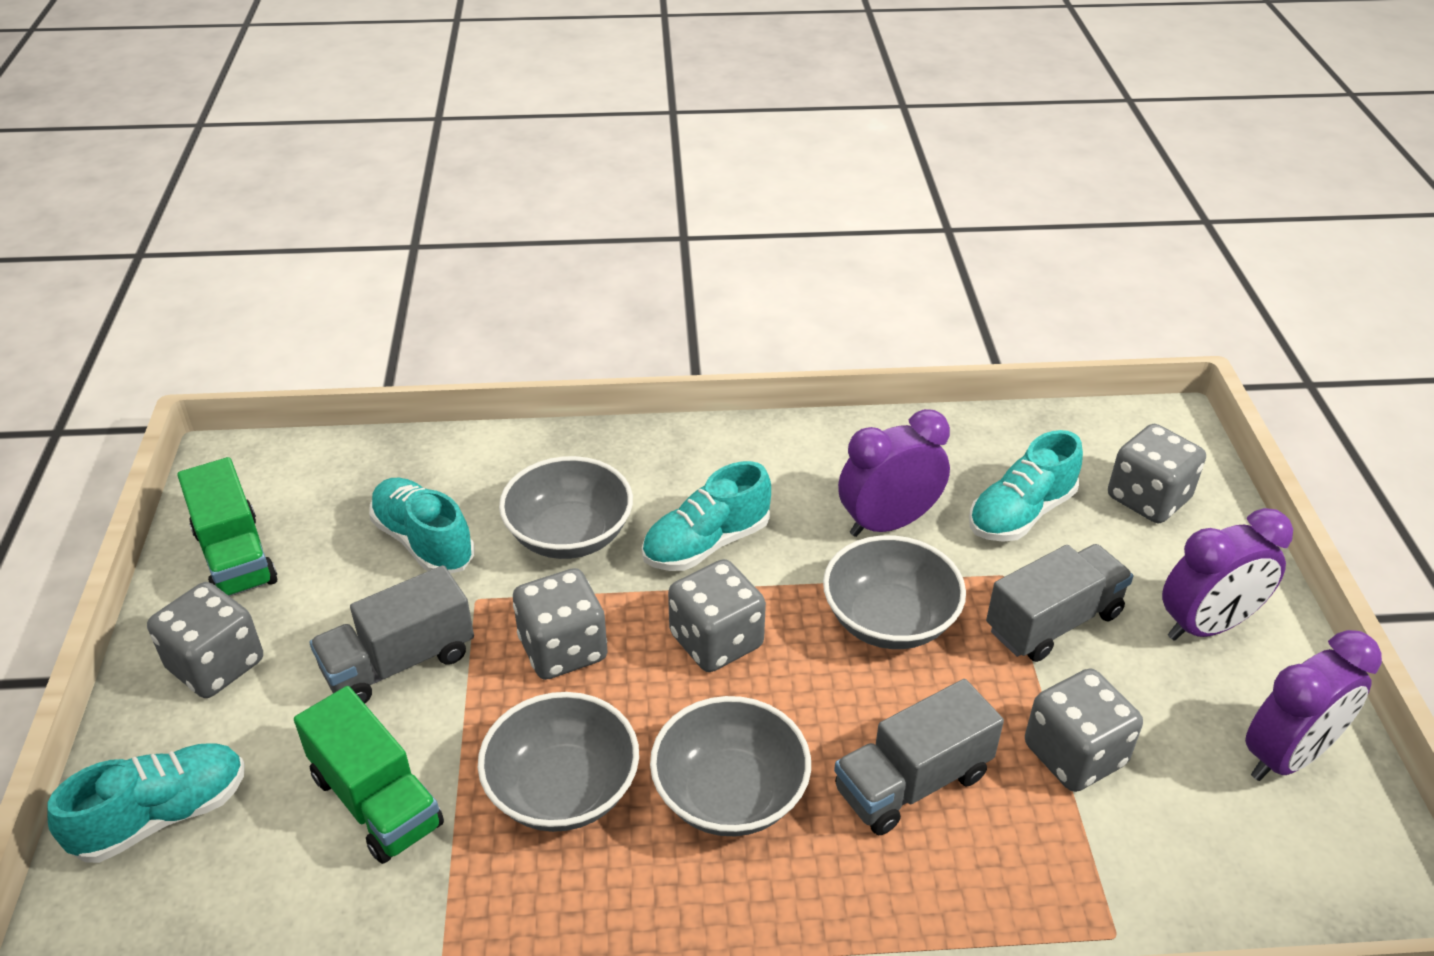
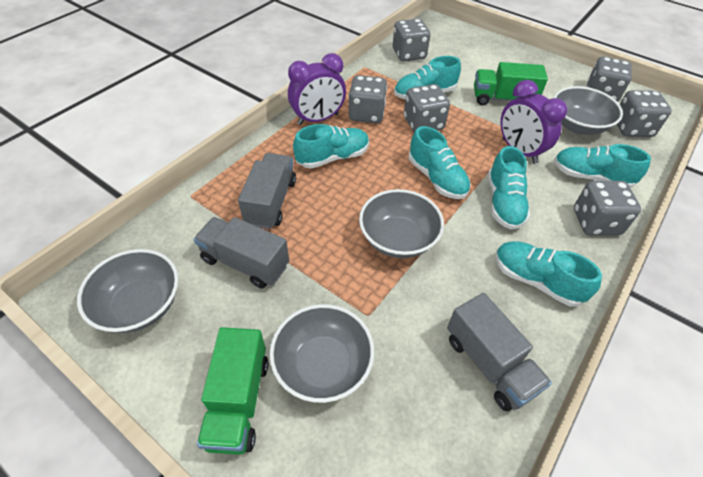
grey dice: 5 -> 6
purple clock: 3 -> 2
turquoise shoe: 4 -> 6

